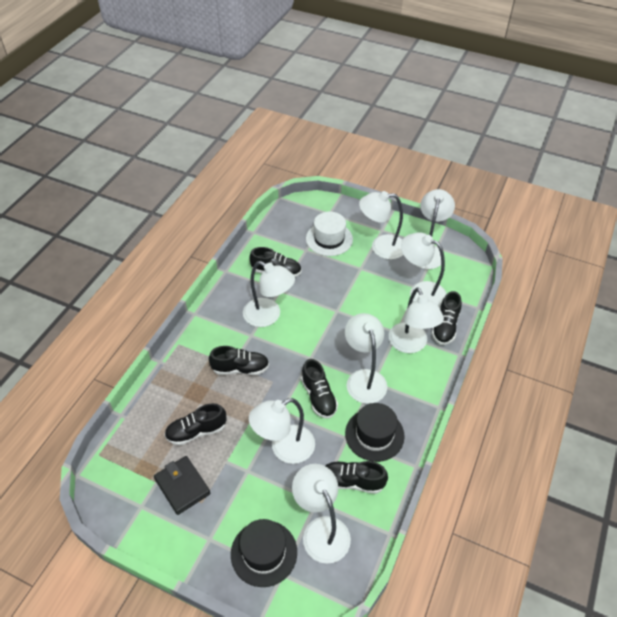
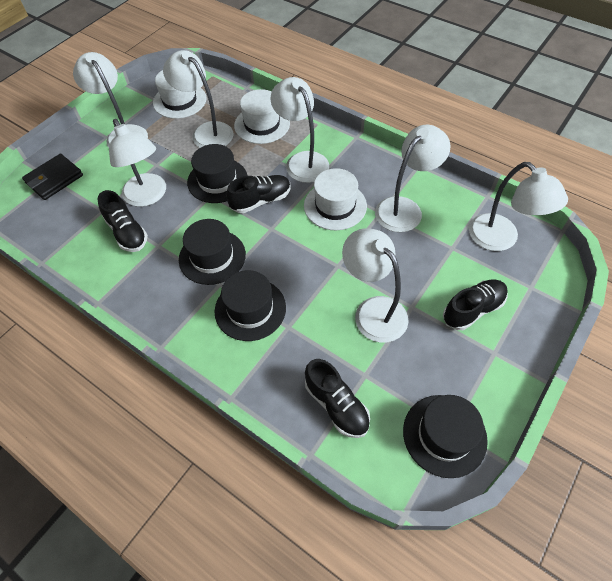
black hat: 2 -> 4
black shoe: 6 -> 4
white hat: 1 -> 3
white lamp: 8 -> 7

